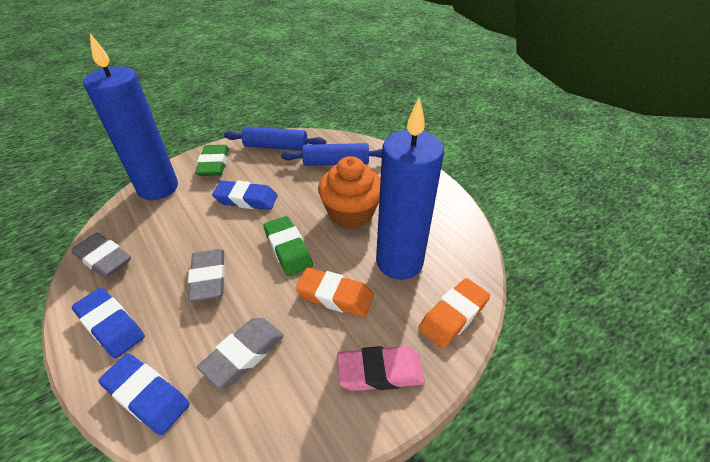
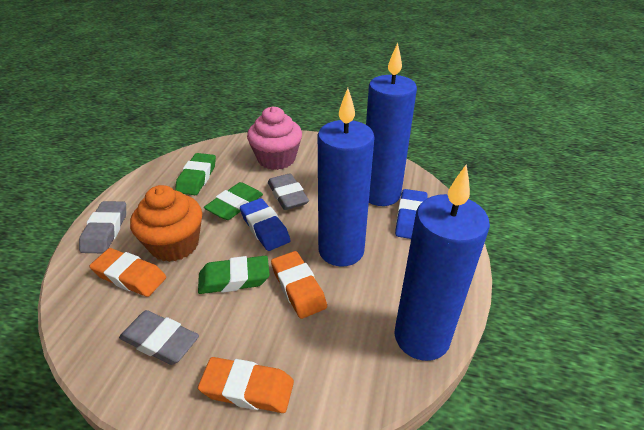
blue candle: 2 -> 3
blue eraser: 3 -> 2
blue rolling pin: 2 -> 0
green eraser: 2 -> 3
orange eraser: 2 -> 3
pink cupcake: 0 -> 1
pink eraser: 1 -> 0

